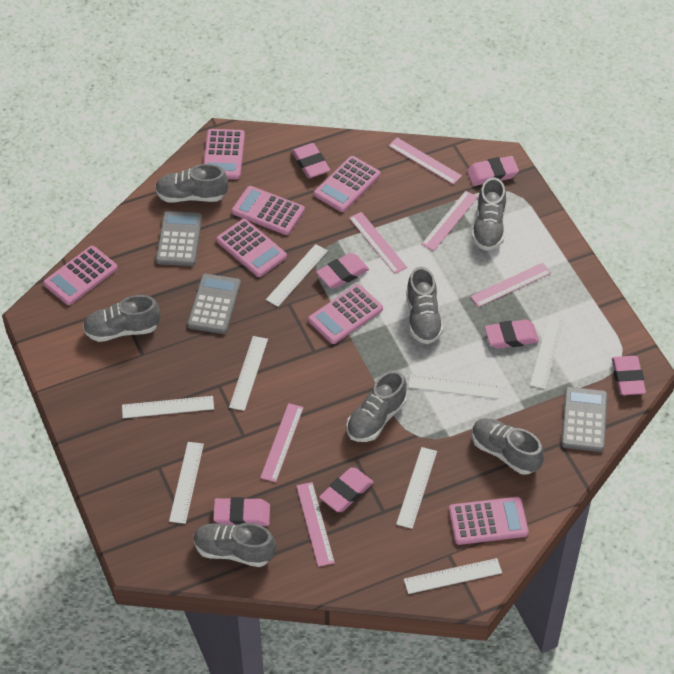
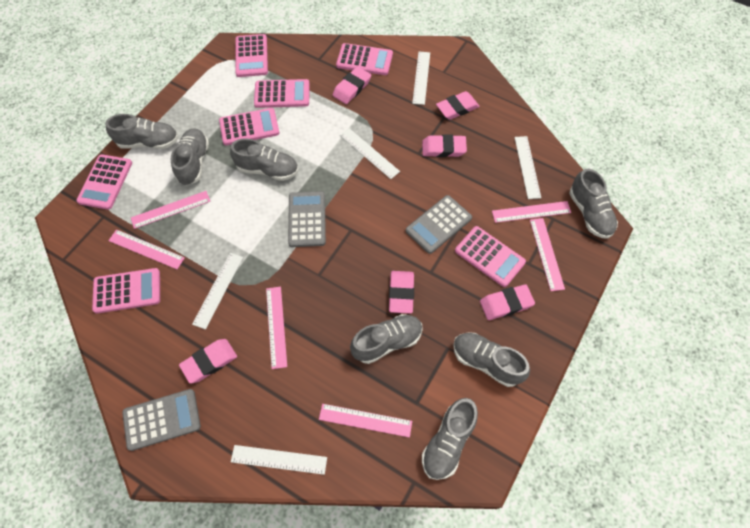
pink eraser: 7 -> 6
white ruler: 8 -> 5

